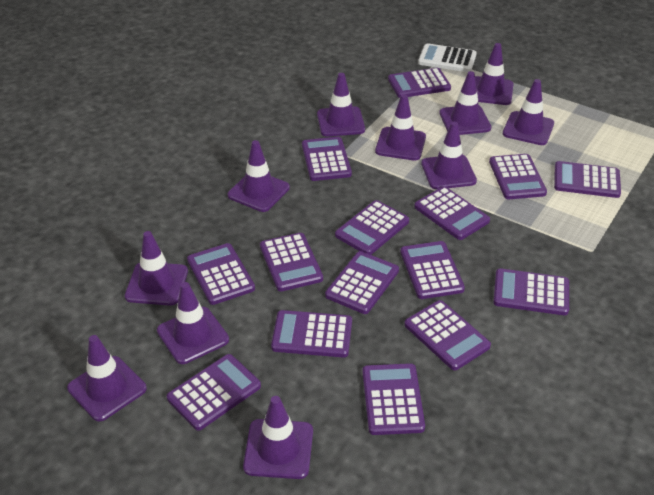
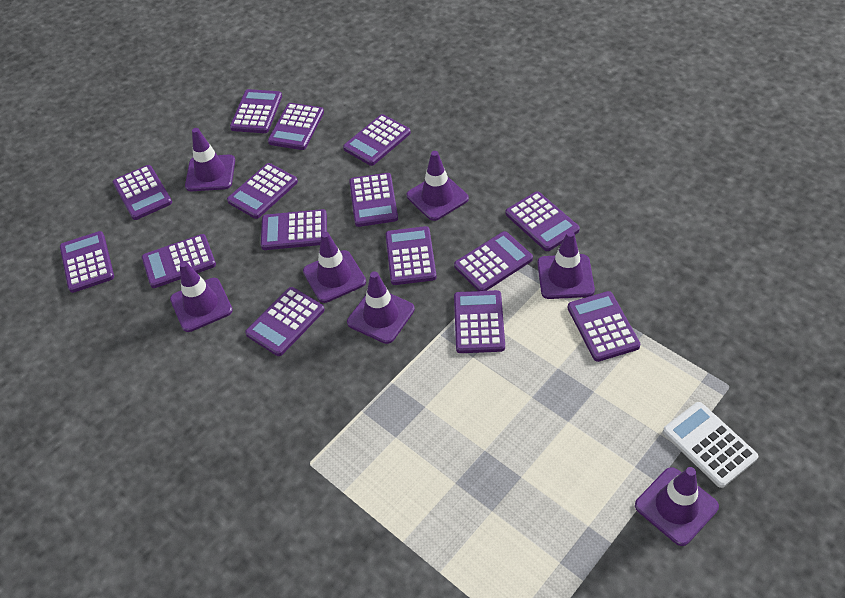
purple traffic cone: 11 -> 7

